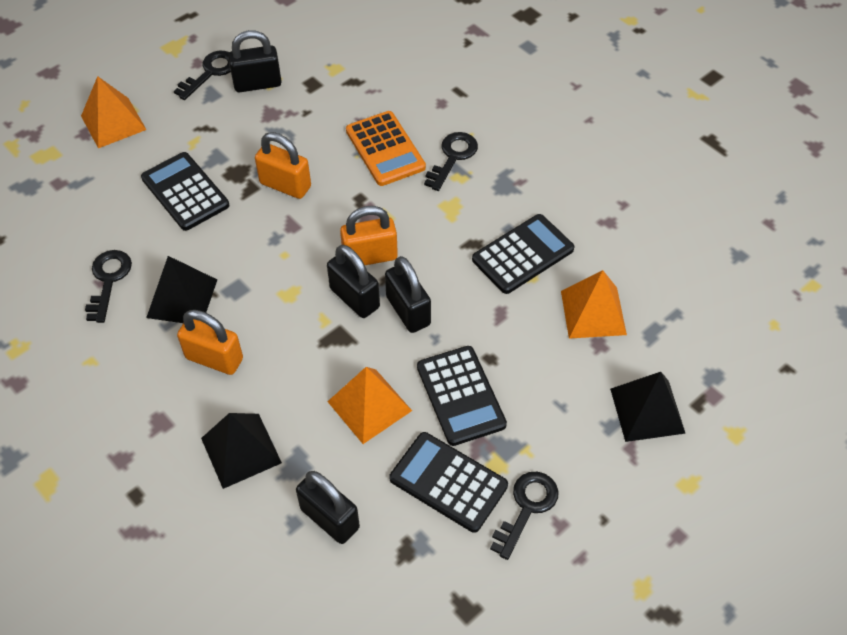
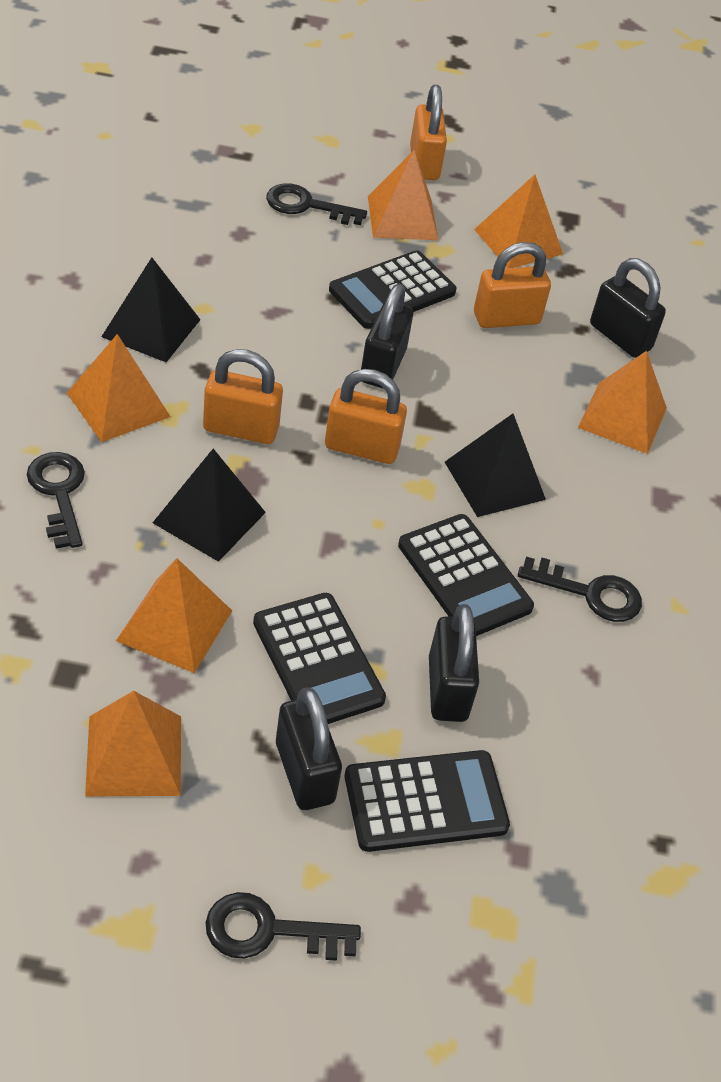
orange calculator: 1 -> 0
orange padlock: 3 -> 4
orange pyramid: 3 -> 6

